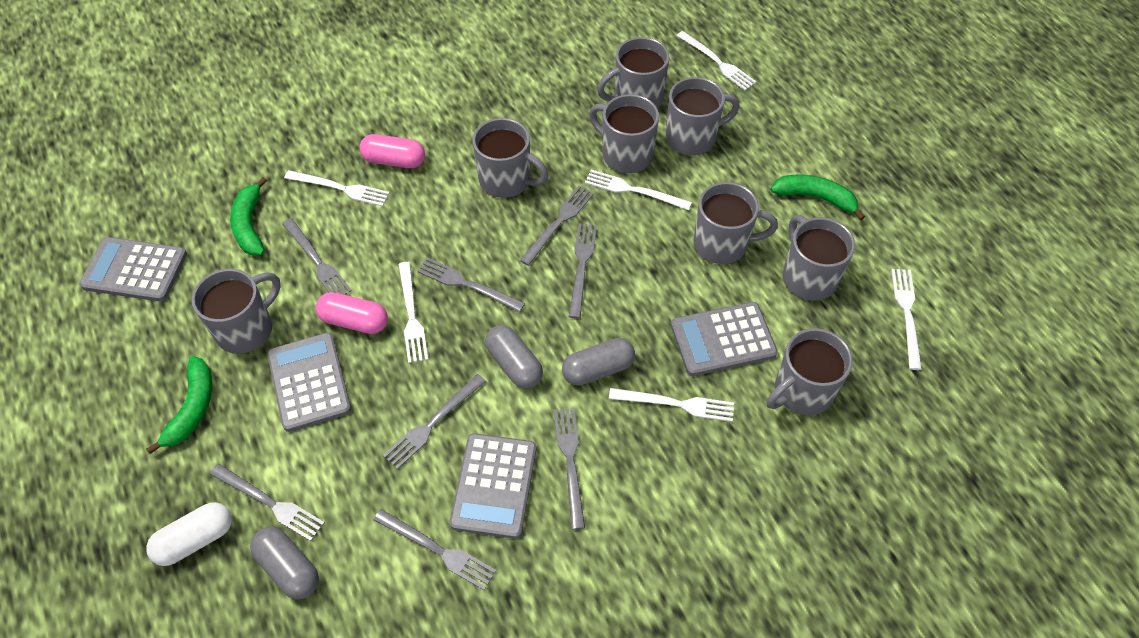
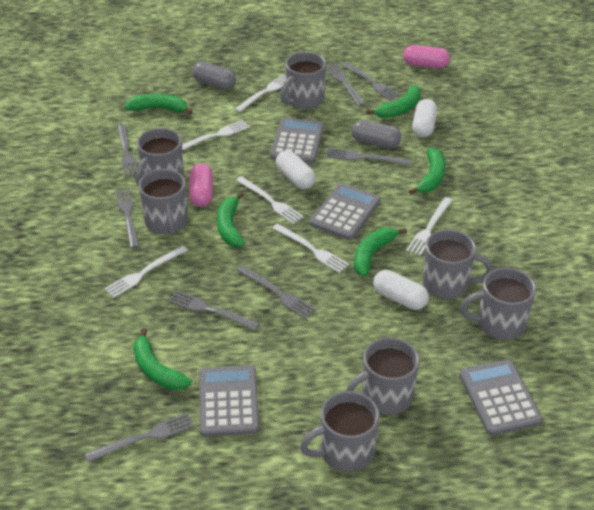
green banana: 3 -> 6
grey capsule: 3 -> 2
grey mug: 8 -> 7
white capsule: 1 -> 3

